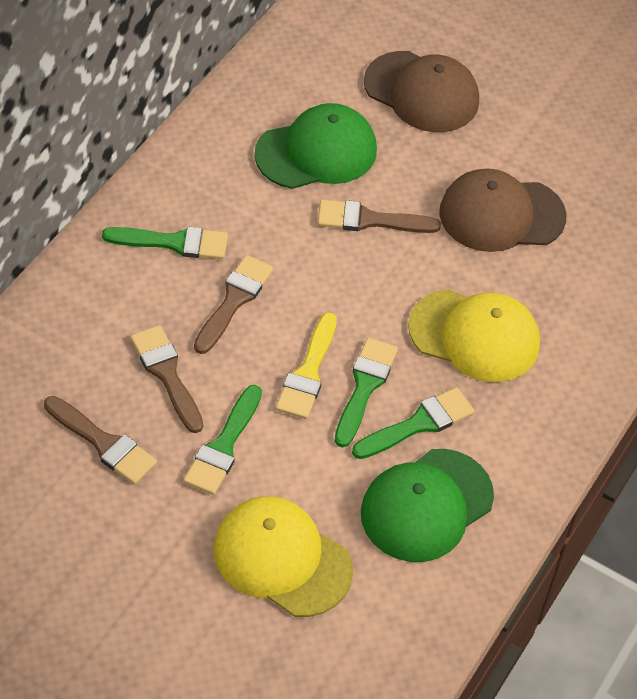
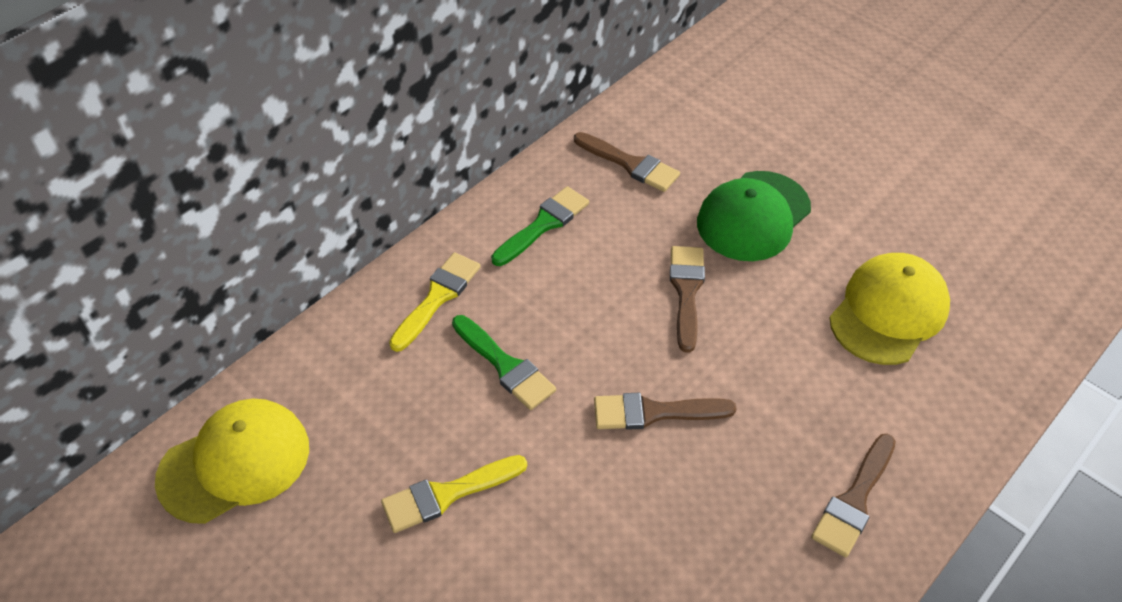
brown cap: 2 -> 0
green brush: 4 -> 2
green cap: 2 -> 1
yellow brush: 1 -> 2

